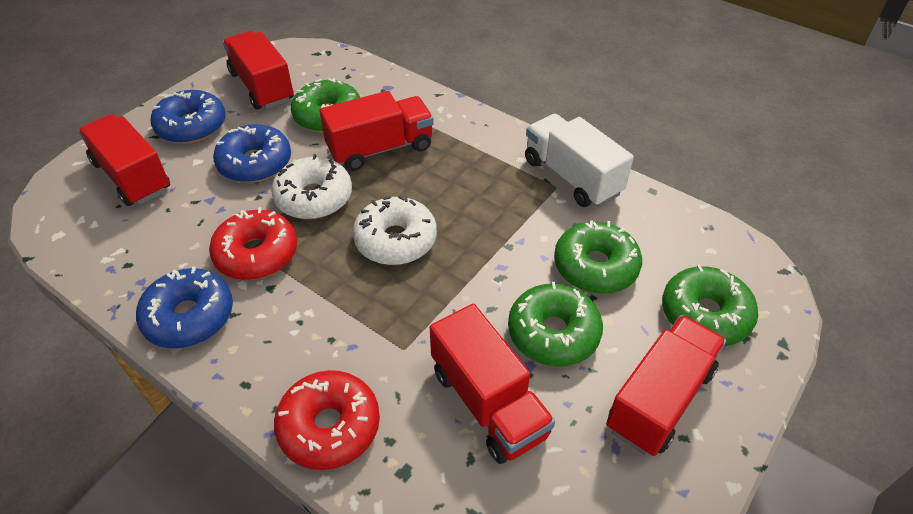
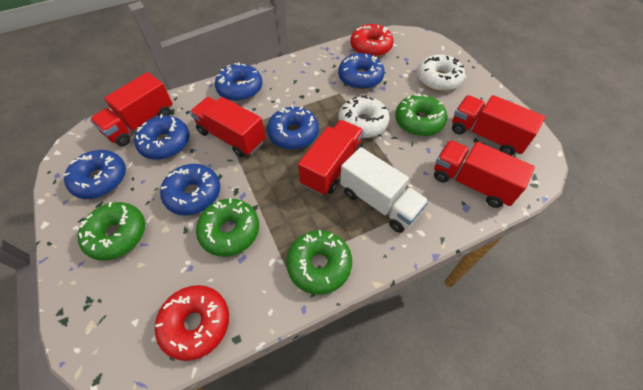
blue donut: 3 -> 6

